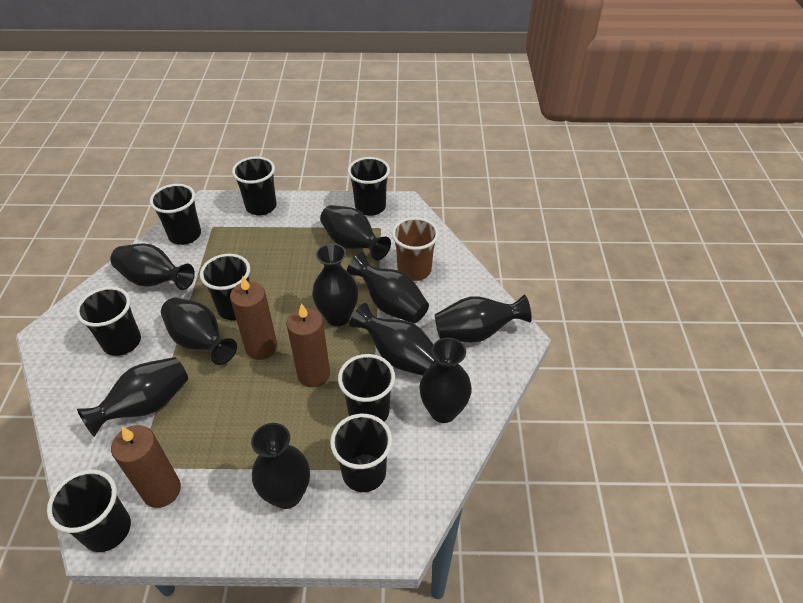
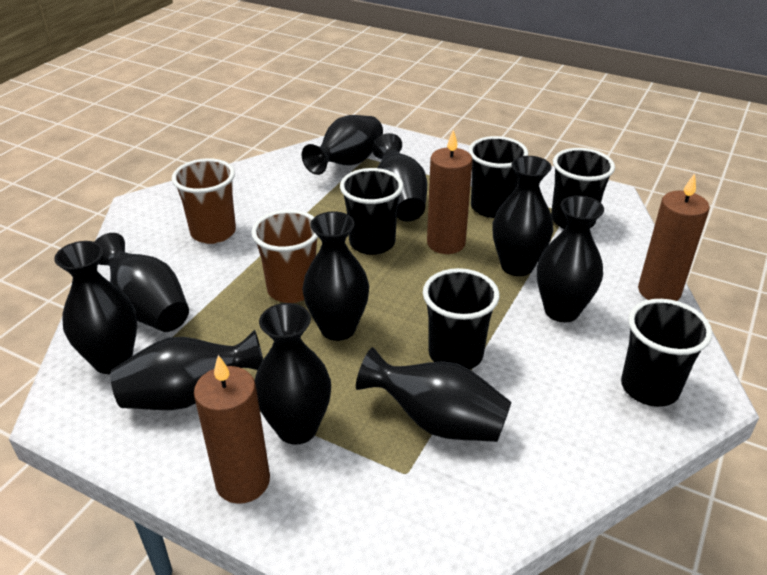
black cup: 8 -> 5
brown cup: 1 -> 2

